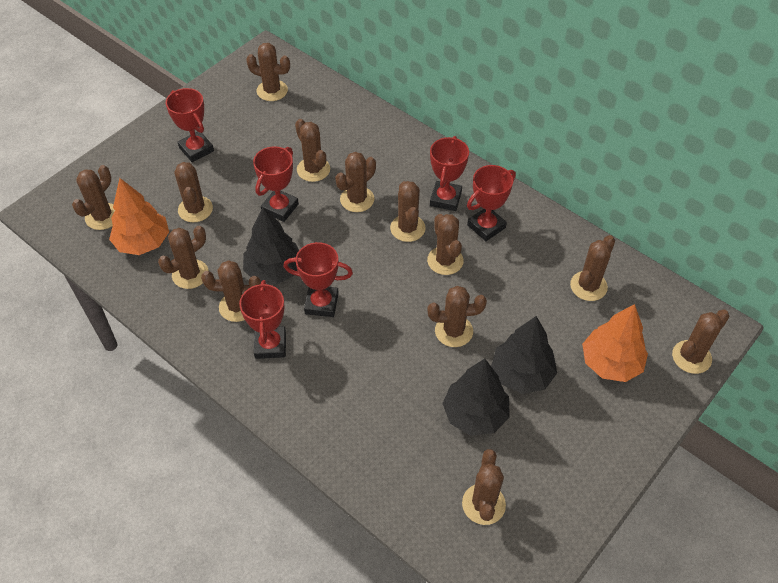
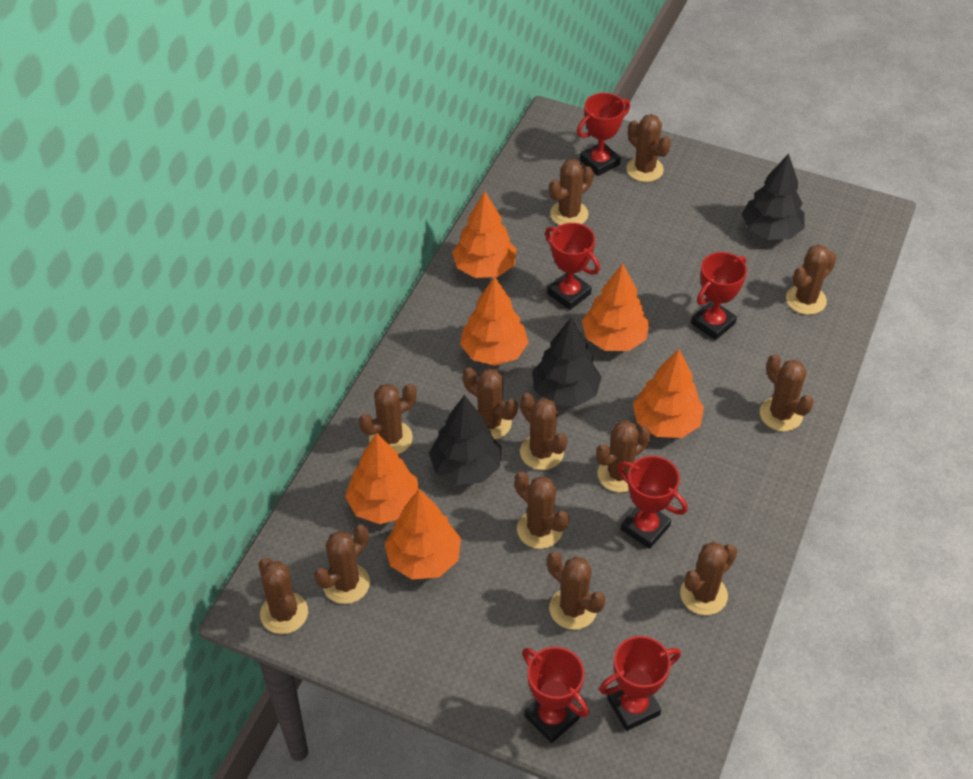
orange tree: 2 -> 6

